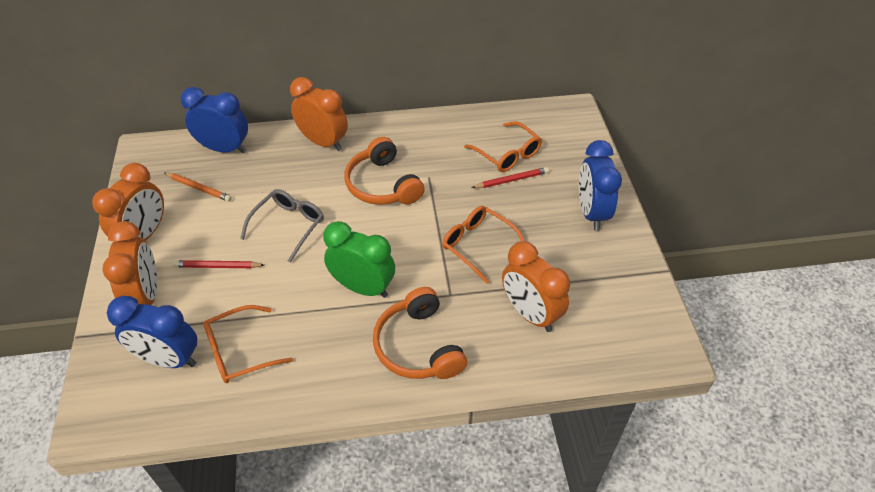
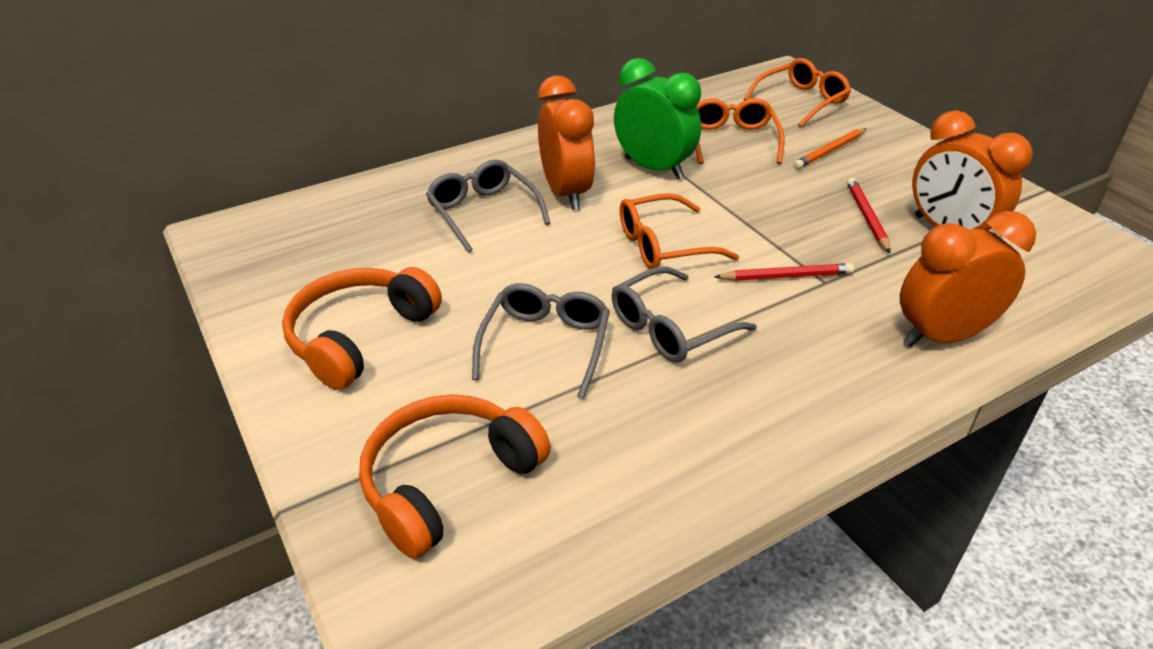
blue clock: 3 -> 0
grey glasses: 1 -> 3
orange clock: 4 -> 3

